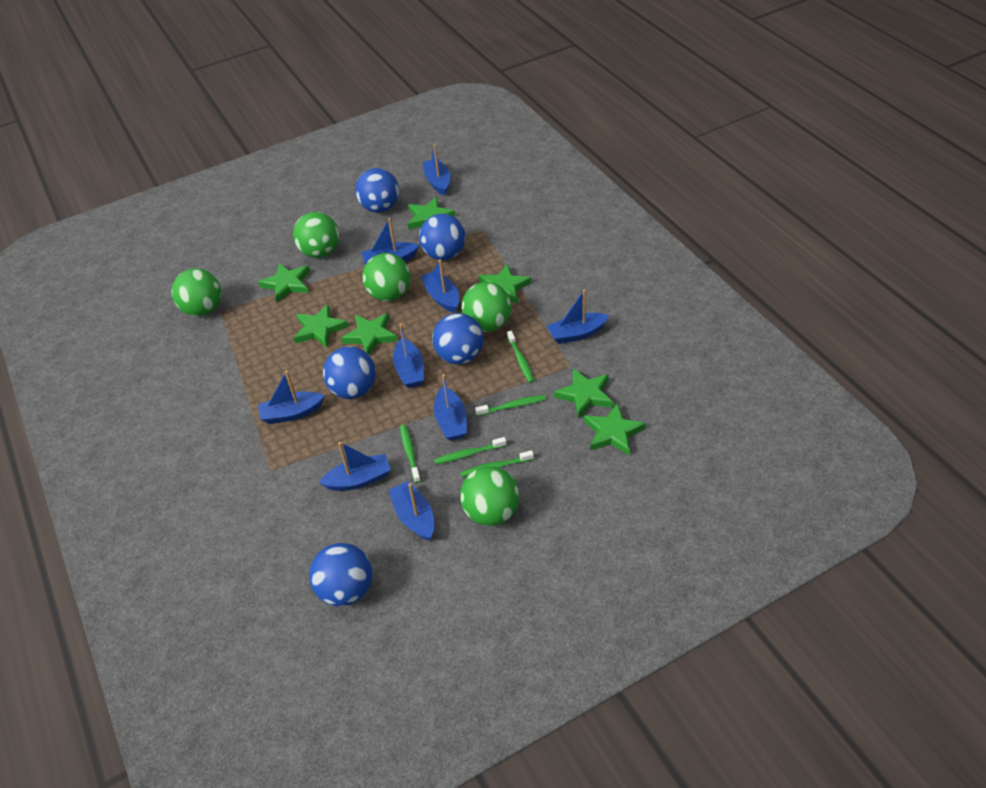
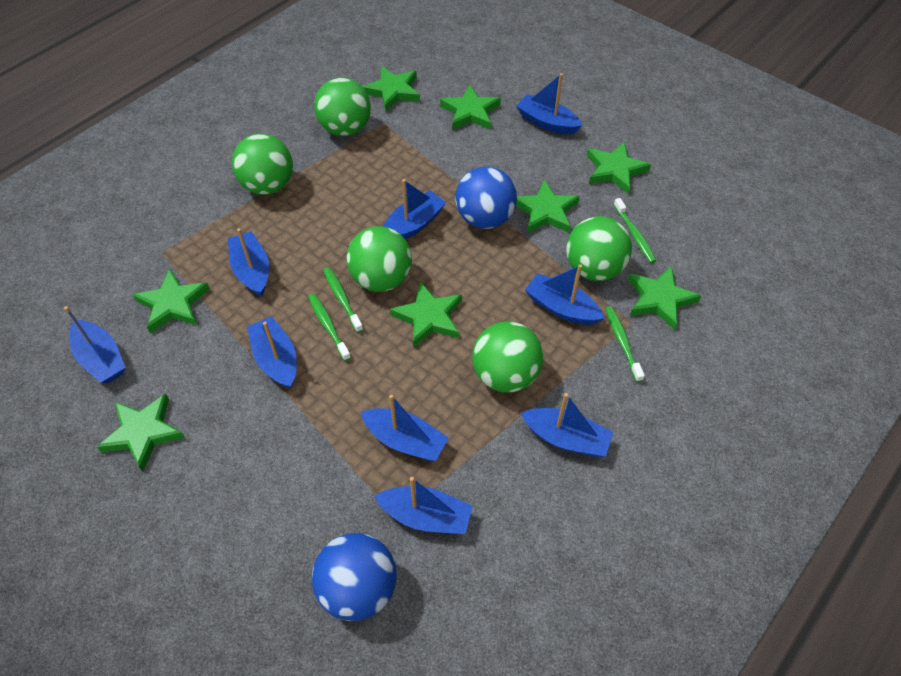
blue ball: 5 -> 2
green star: 7 -> 8
green toothbrush: 5 -> 4

